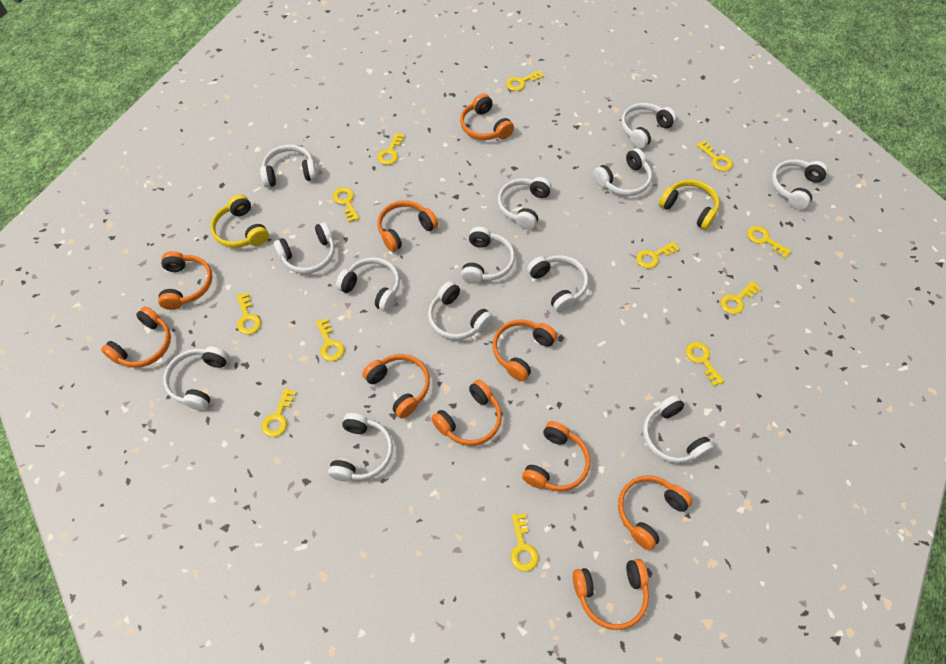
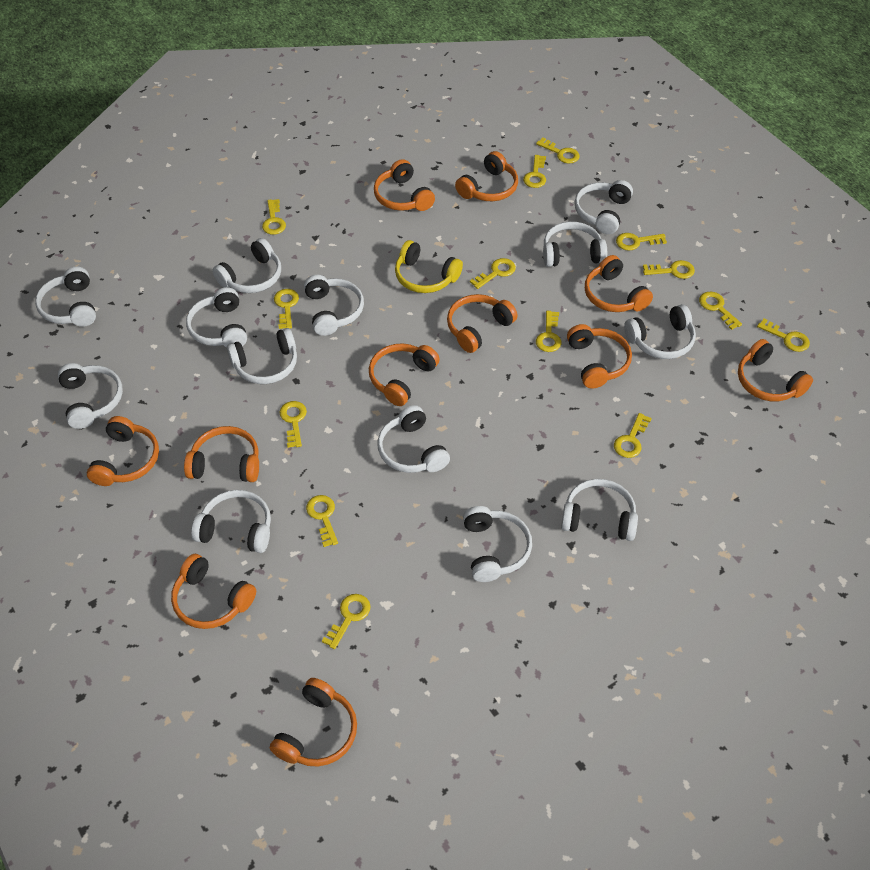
orange headphones: 10 -> 11
yellow headphones: 2 -> 1
yellow key: 12 -> 14

